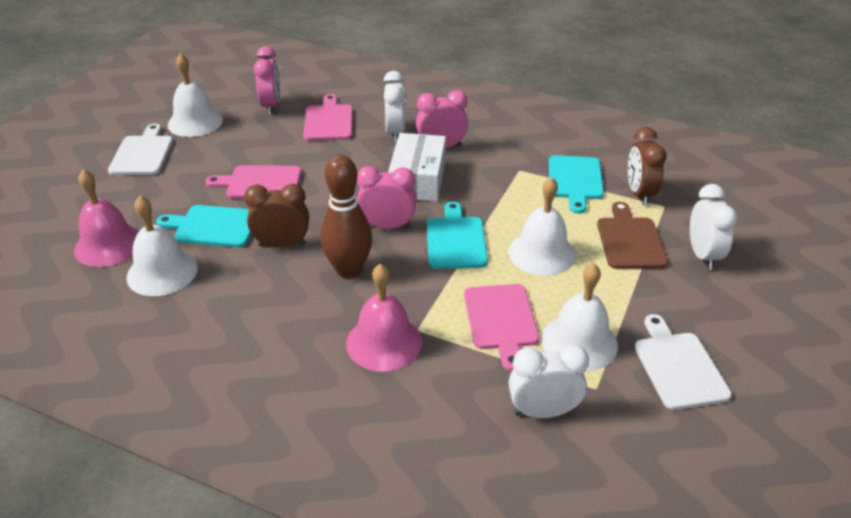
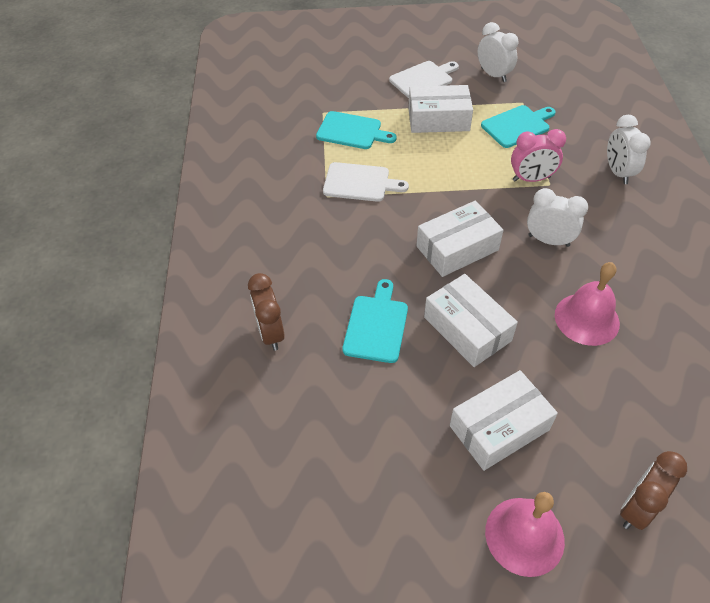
brown bowling pin: 1 -> 0
brown cutting board: 1 -> 0
pink clock: 3 -> 1
pink cutting board: 3 -> 0
white bell: 4 -> 0
white box: 1 -> 4

